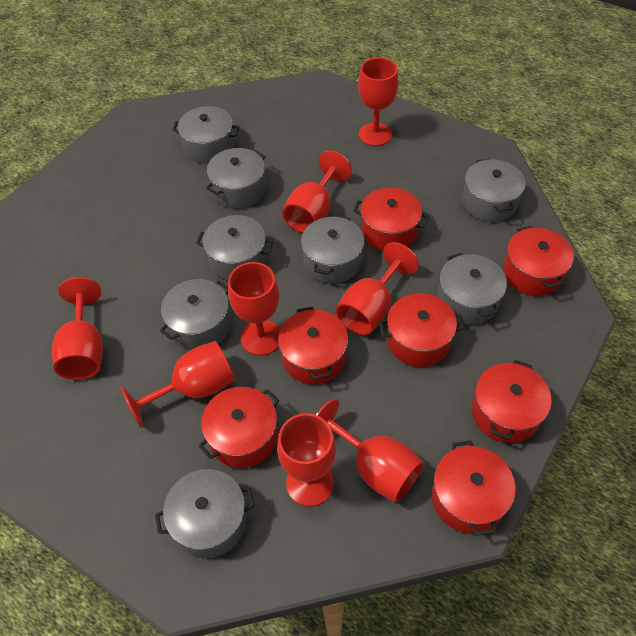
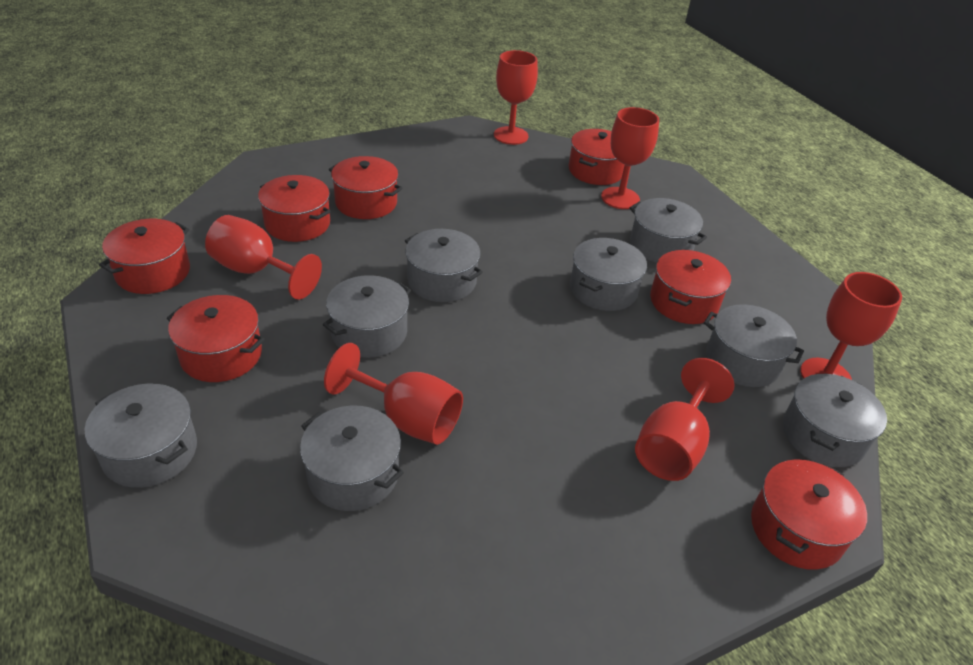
red goblet: 8 -> 6

